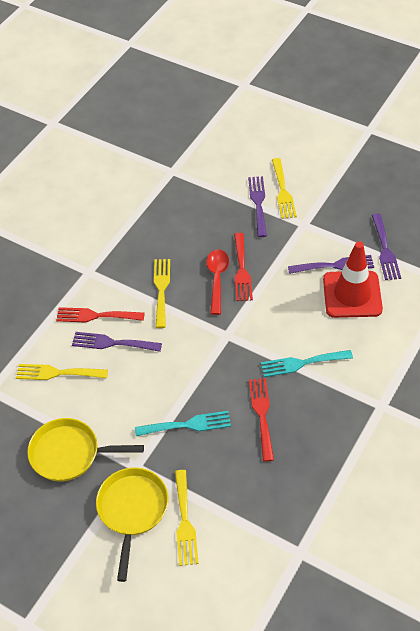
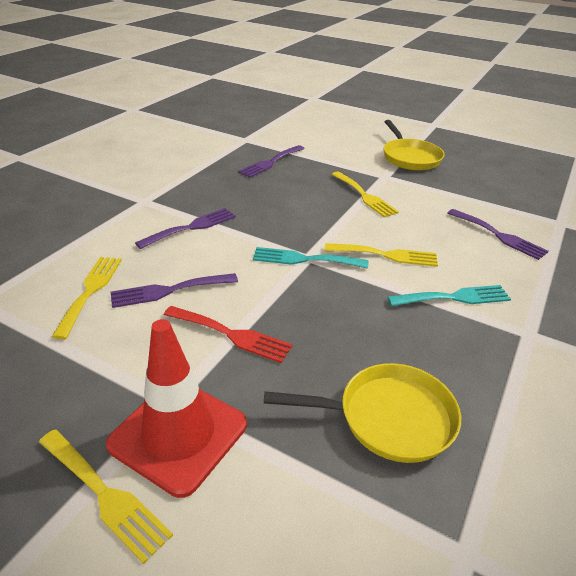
red fork: 3 -> 1
red spoon: 1 -> 0

